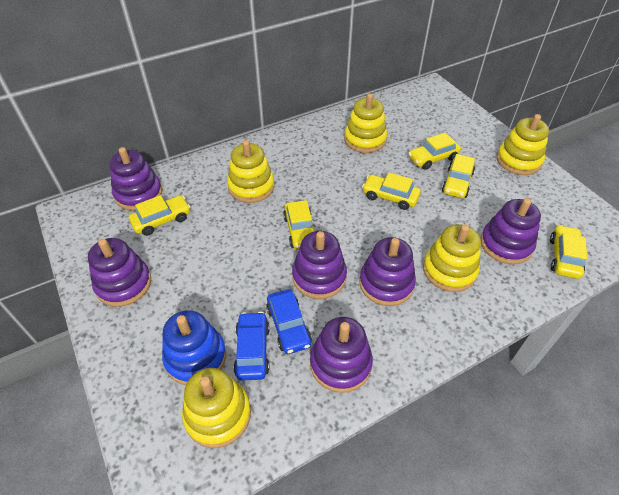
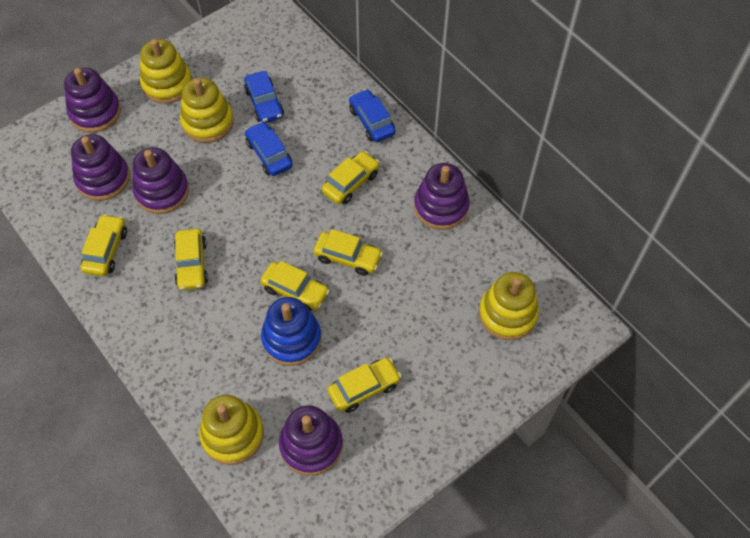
blue car: 2 -> 3
purple stacking toy: 6 -> 5
yellow stacking toy: 5 -> 4

